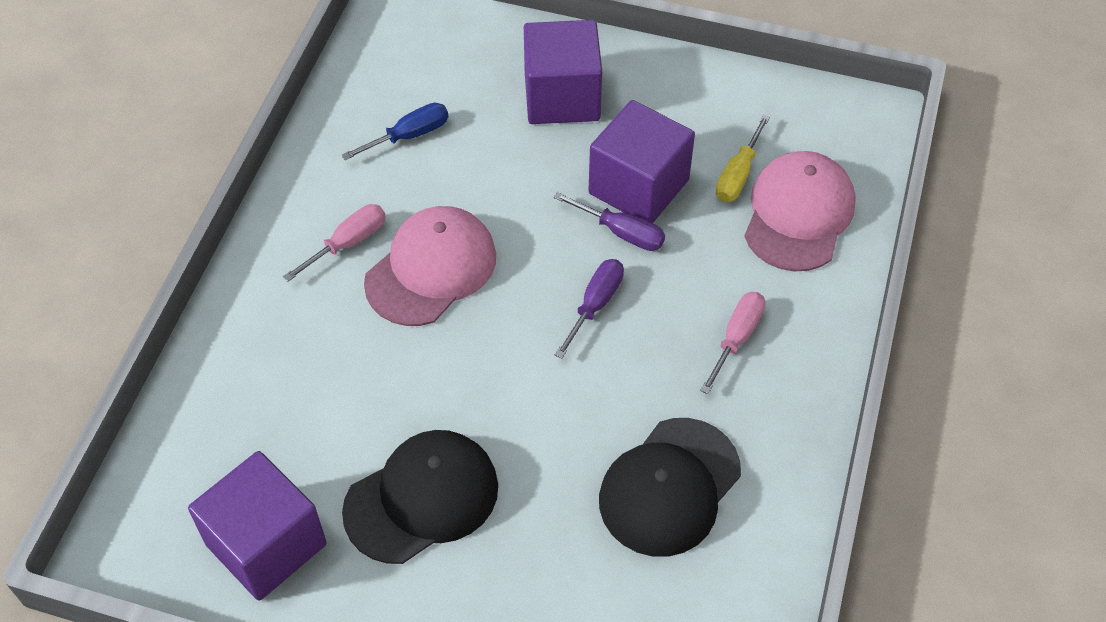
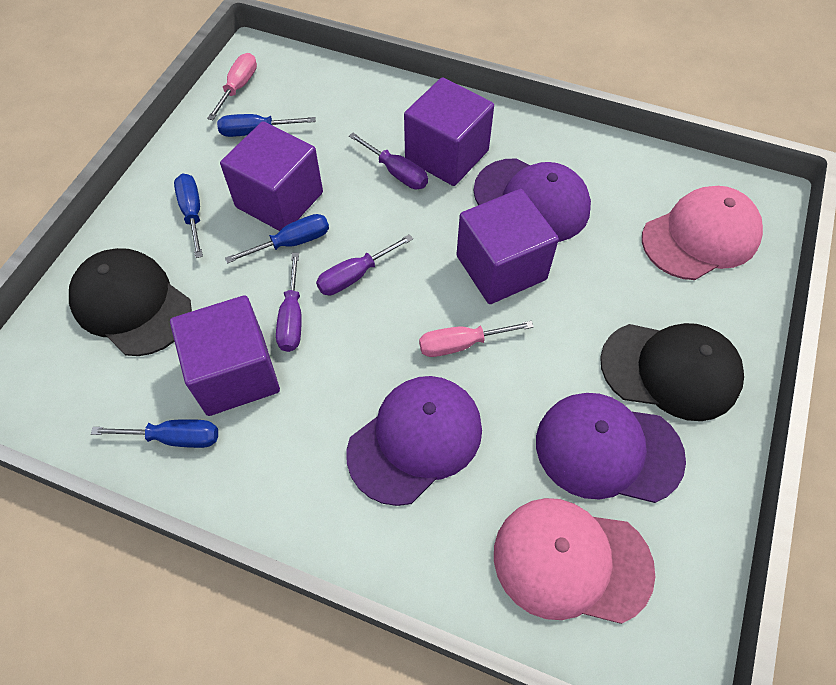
blue screwdriver: 1 -> 4
purple cap: 0 -> 3
purple cube: 3 -> 4
purple screwdriver: 2 -> 3
yellow screwdriver: 1 -> 0

